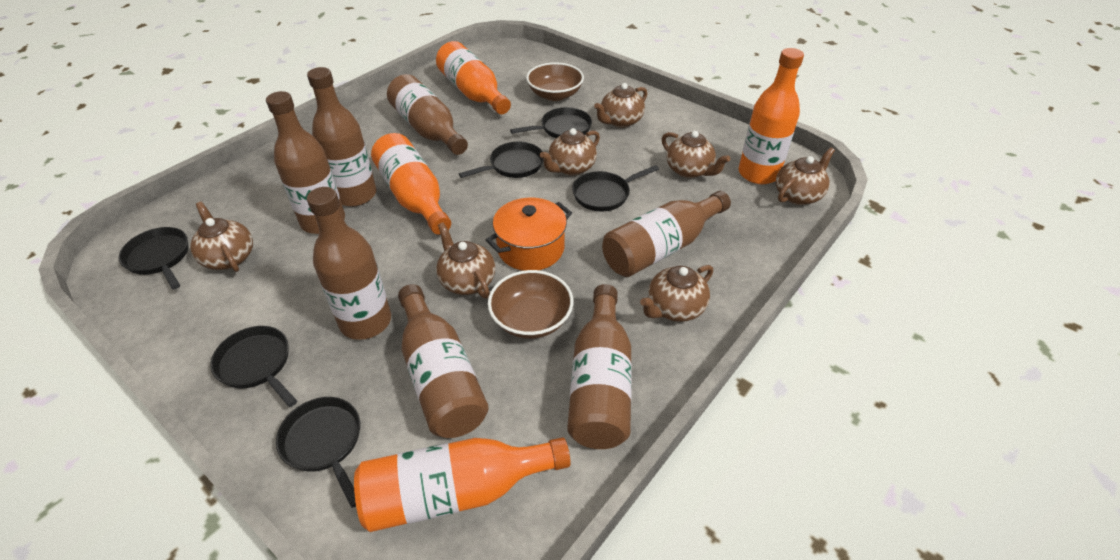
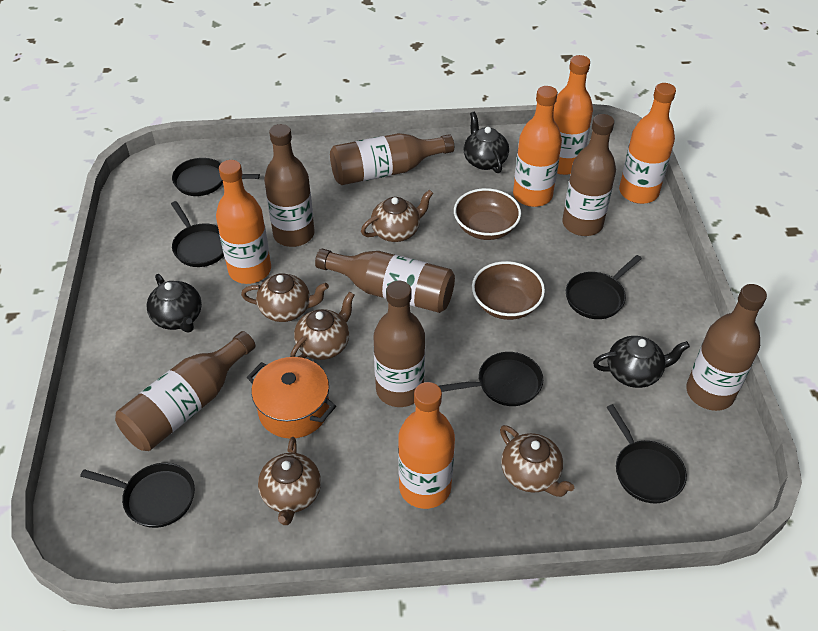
black teapot: 0 -> 3
brown teapot: 7 -> 5
orange bottle: 4 -> 5

